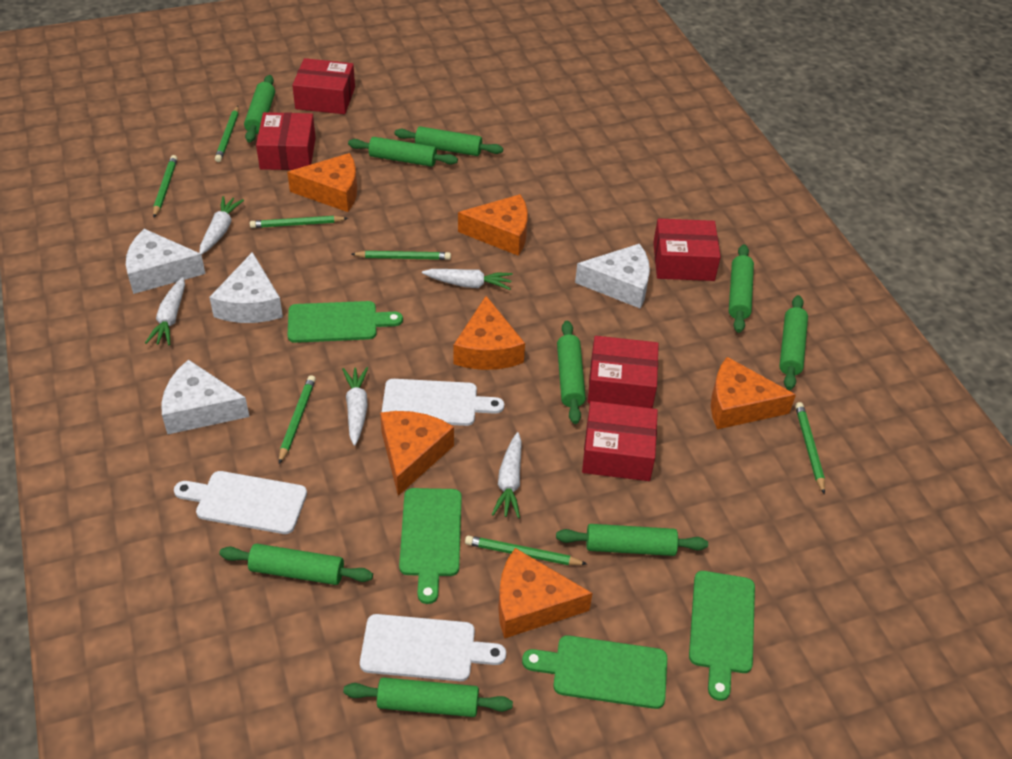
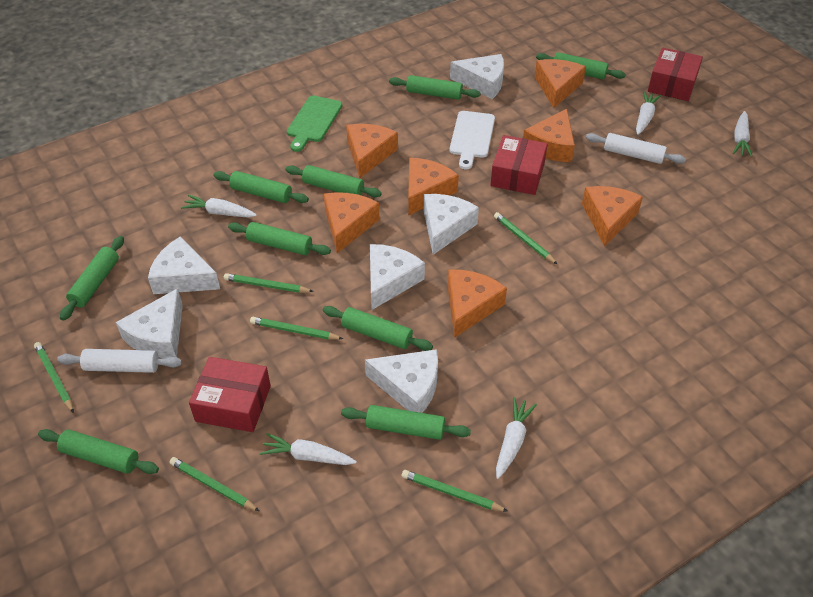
green cutting board: 4 -> 1
green pencil: 7 -> 6
orange cheese: 6 -> 7
red box: 5 -> 3
white cheese: 4 -> 6
white cutting board: 3 -> 1
white rolling pin: 0 -> 2

